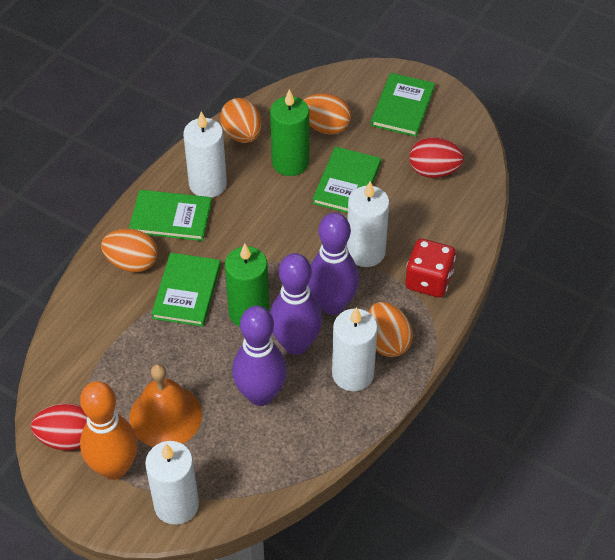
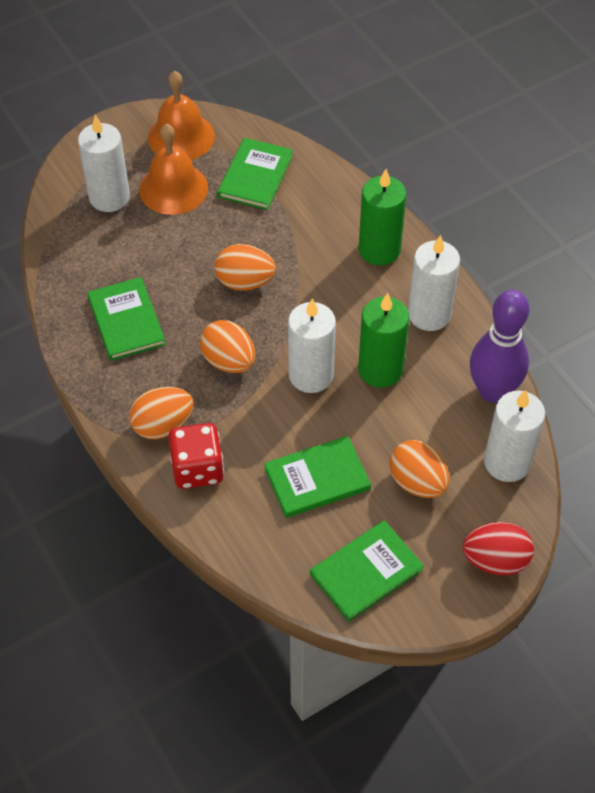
orange bell: 1 -> 2
orange bowling pin: 1 -> 0
purple bowling pin: 3 -> 1
red egg: 2 -> 1

